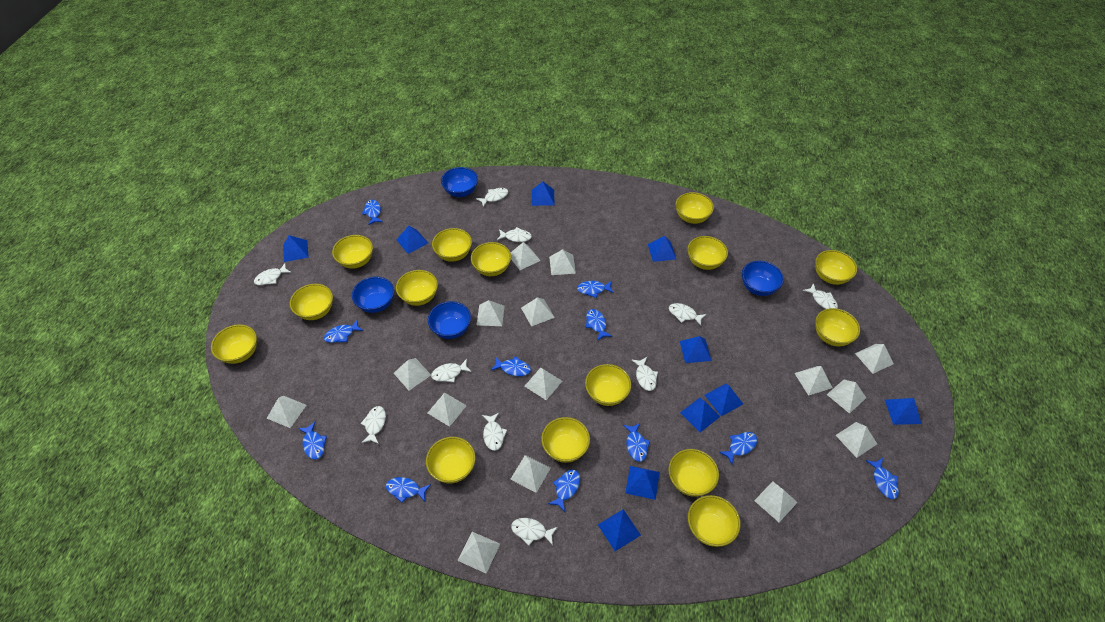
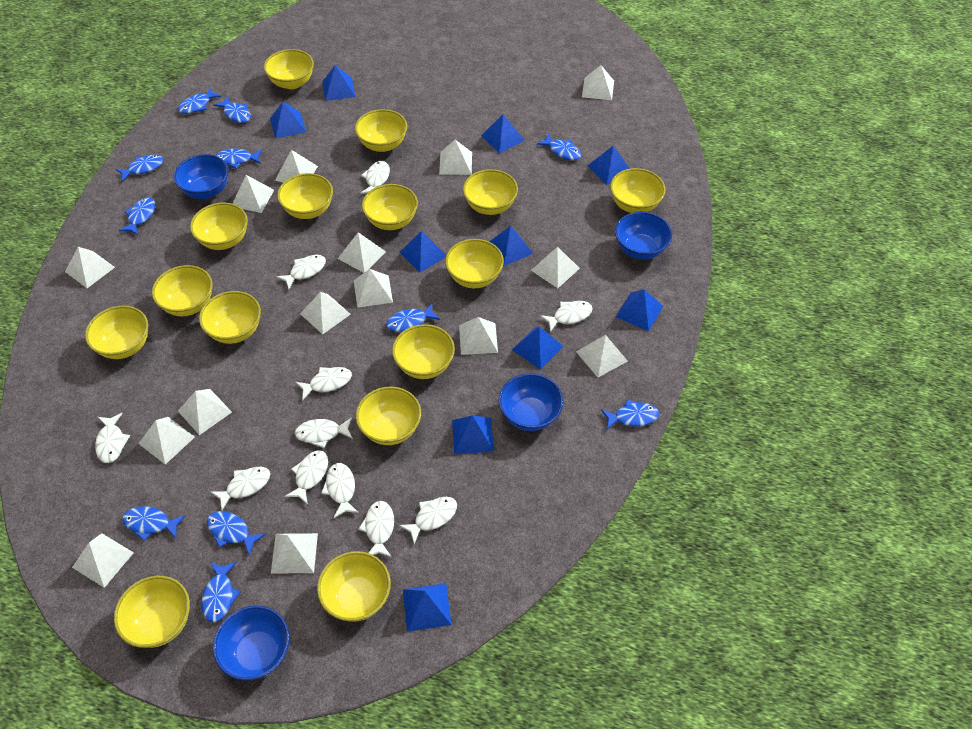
white fish: 10 -> 11

